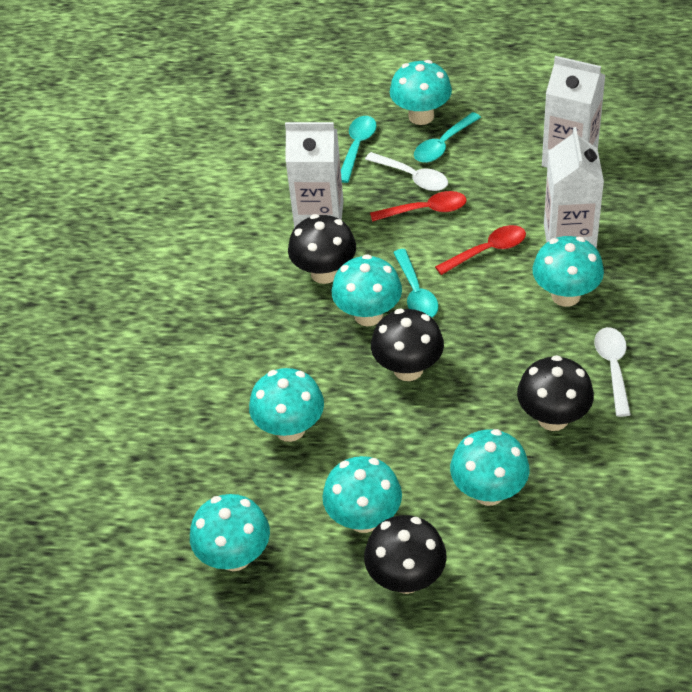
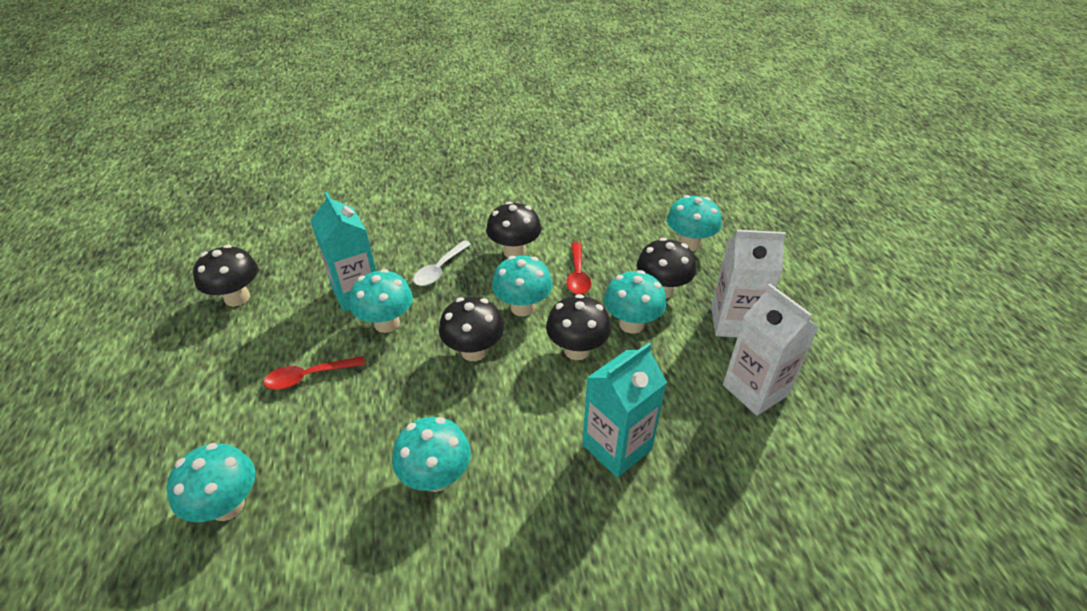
black mushroom: 4 -> 5
turquoise carton: 0 -> 2
turquoise mushroom: 7 -> 6
turquoise spoon: 3 -> 0
white carton: 3 -> 2
white spoon: 2 -> 1

